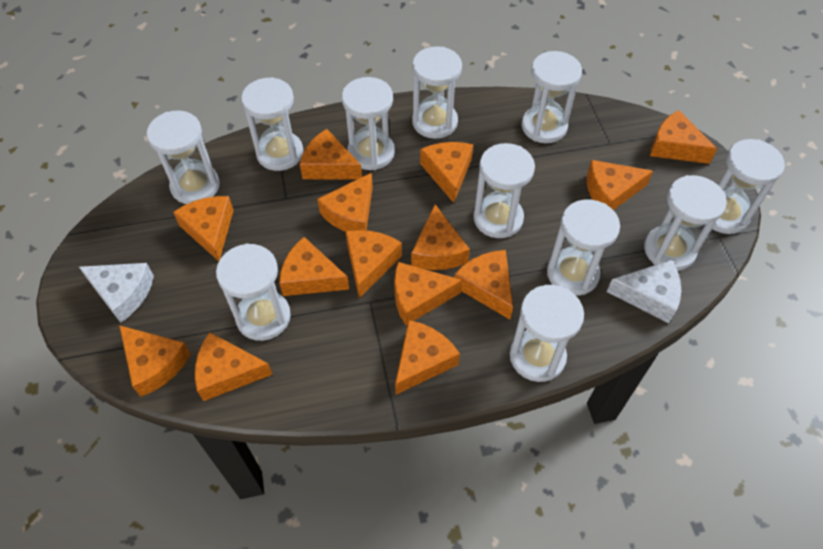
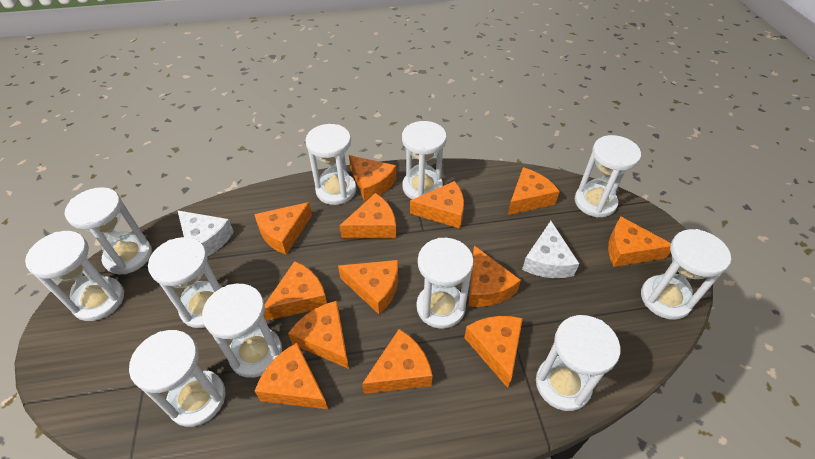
orange cheese: 14 -> 13

